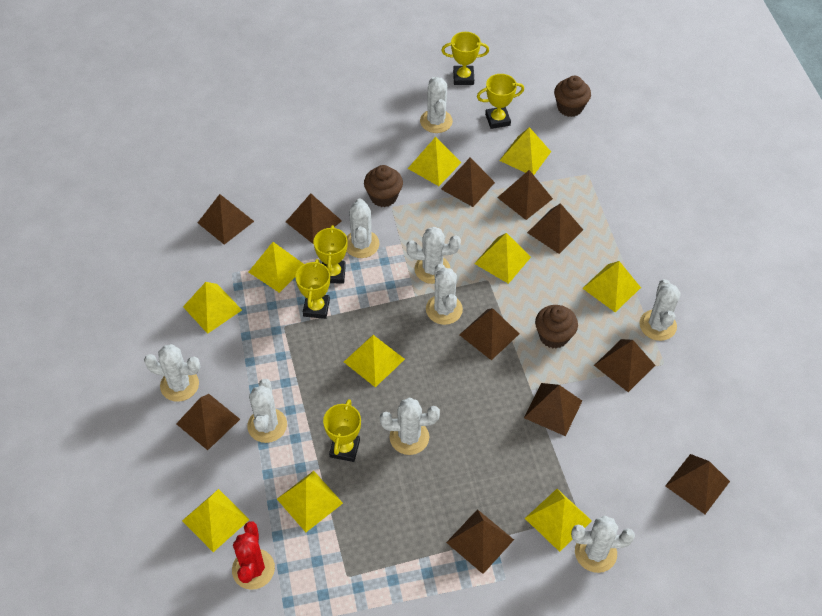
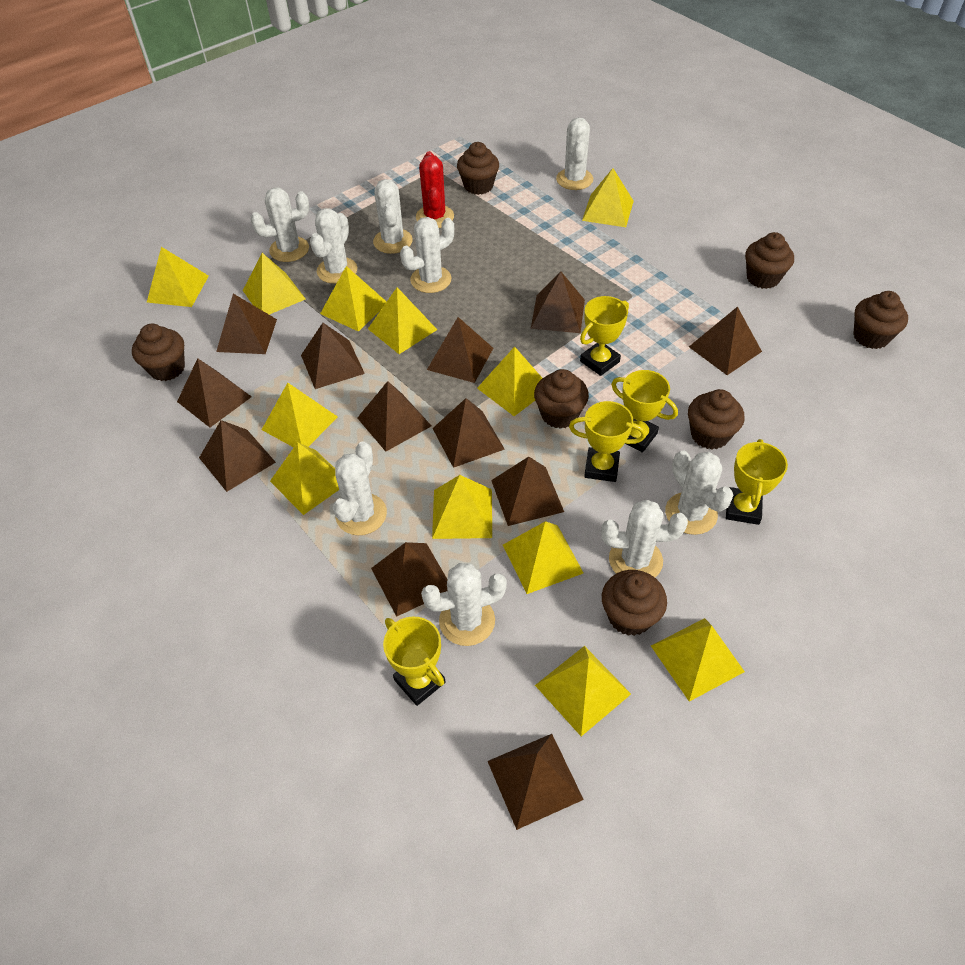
brown cupcake: 3 -> 7
brown pyramid: 11 -> 12
yellow pyramid: 10 -> 12

